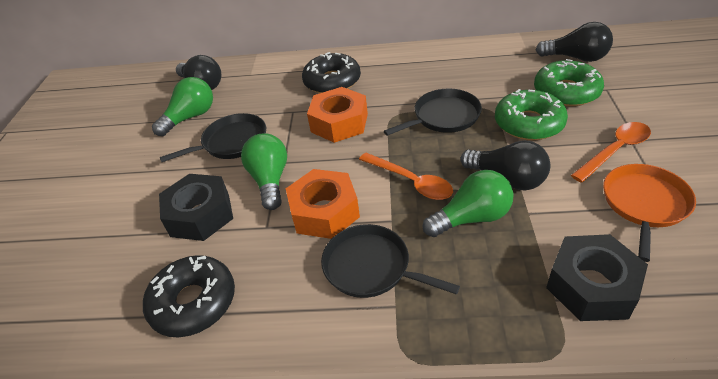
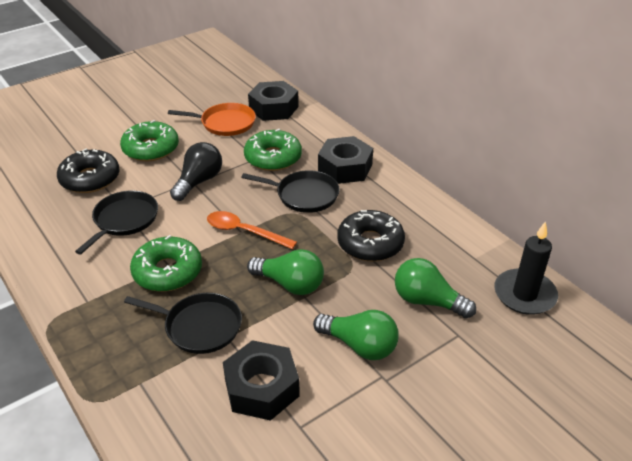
black candle: 0 -> 1
black light bulb: 3 -> 1
black nut: 2 -> 3
green donut: 2 -> 3
orange nut: 2 -> 0
orange spoon: 2 -> 1

